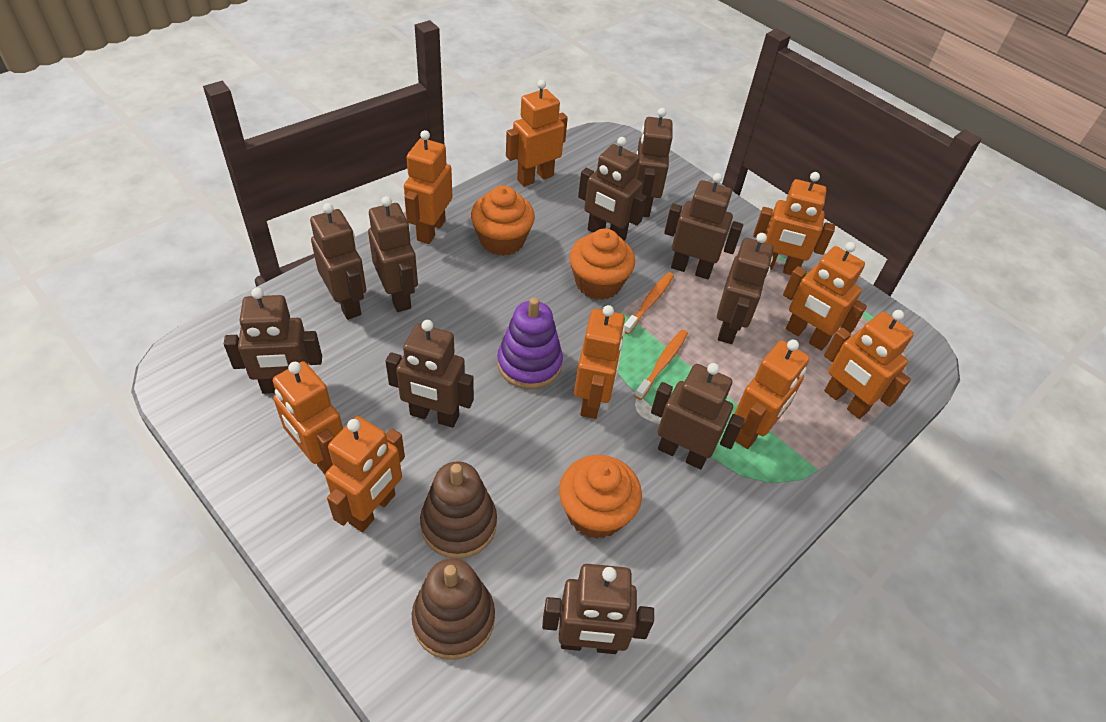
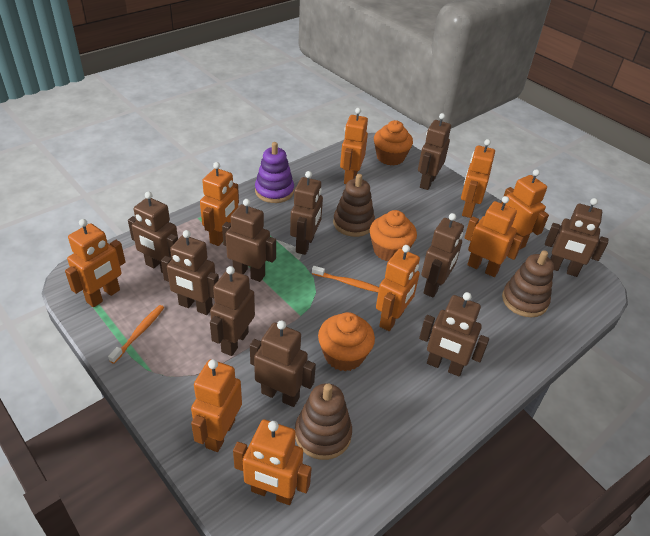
brown stacking toy: 2 -> 3

